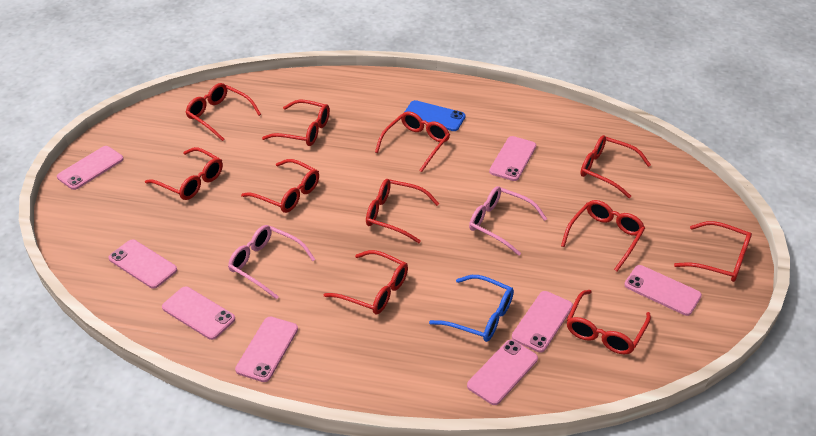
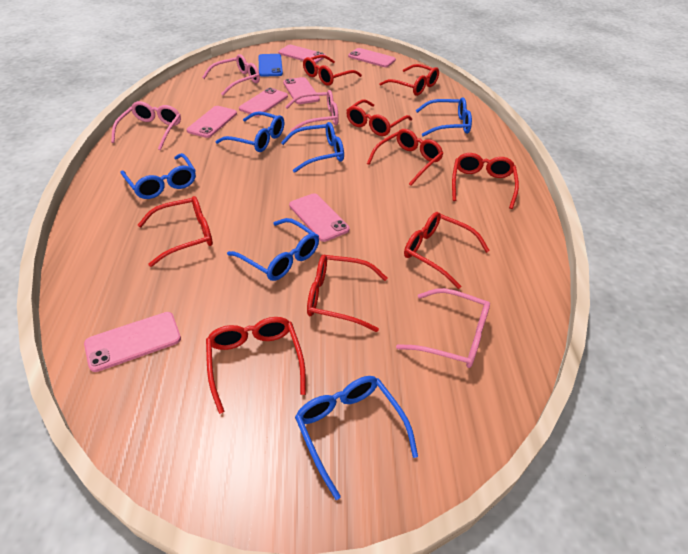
blue glasses: 1 -> 6
pink glasses: 2 -> 4
pink phone: 8 -> 7
red glasses: 11 -> 9

